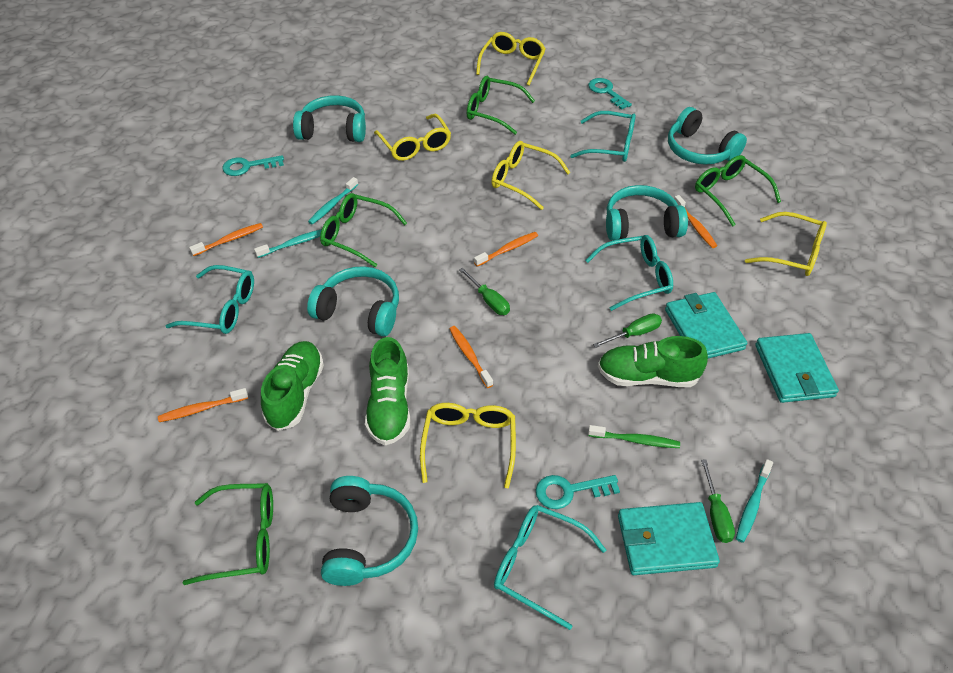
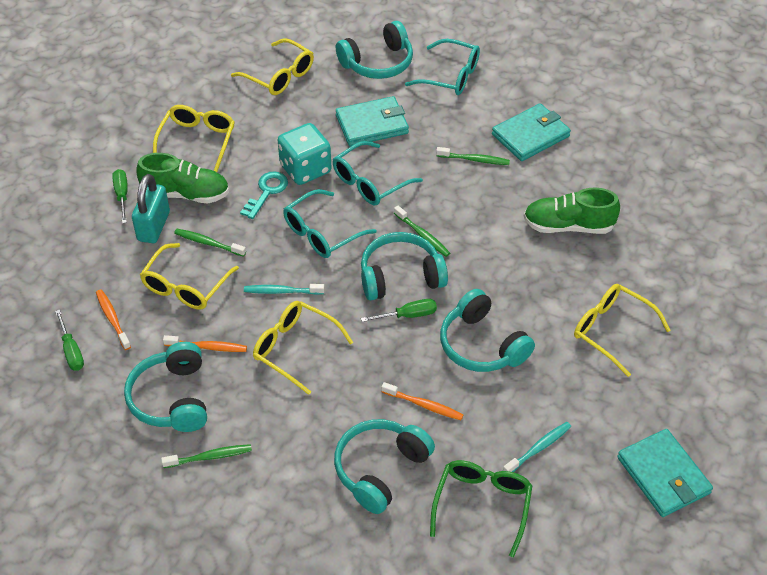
green glasses: 4 -> 1
green shoe: 3 -> 2
green toothbrush: 1 -> 4
orange toothbrush: 5 -> 3
turquoise dice: 0 -> 1
turquoise glasses: 4 -> 3
turquoise key: 3 -> 1
turquoise padlock: 0 -> 1
turquoise toothbrush: 3 -> 2

